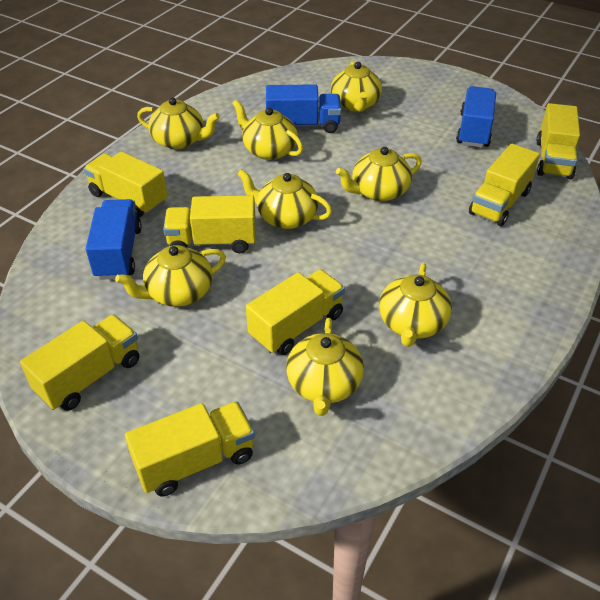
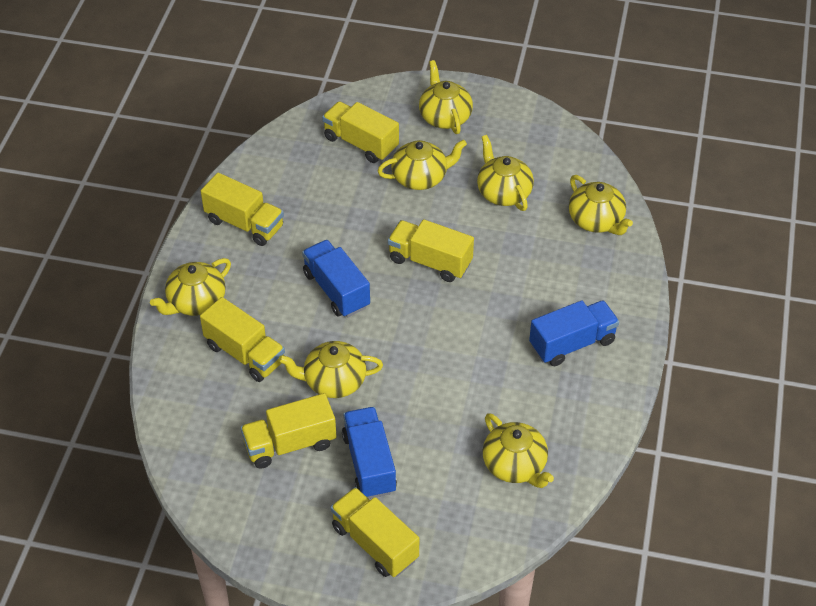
yellow teapot: 8 -> 7
yellow truck: 7 -> 6

